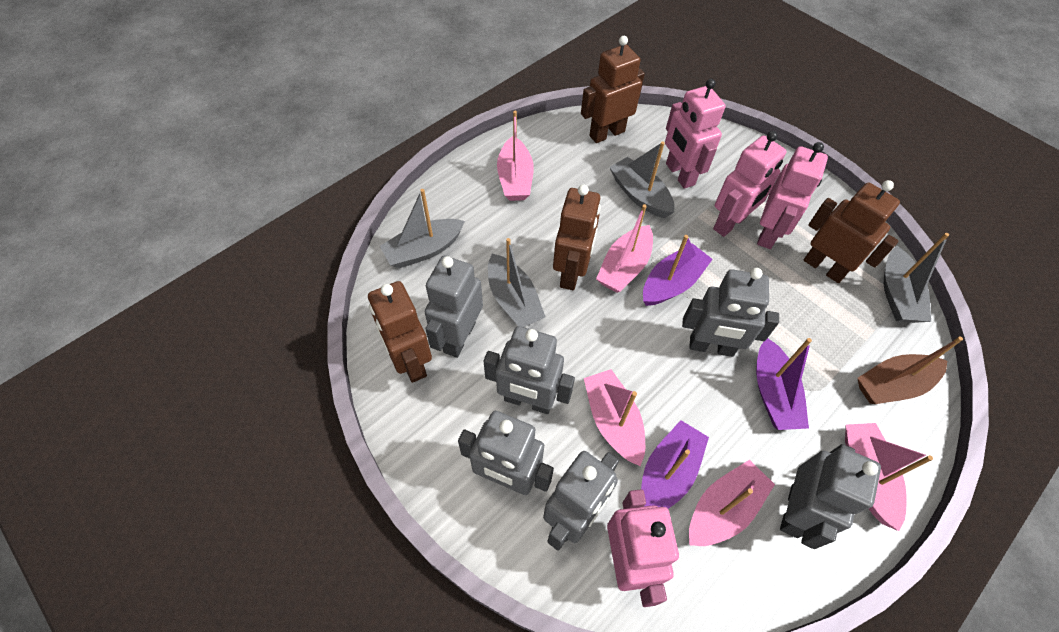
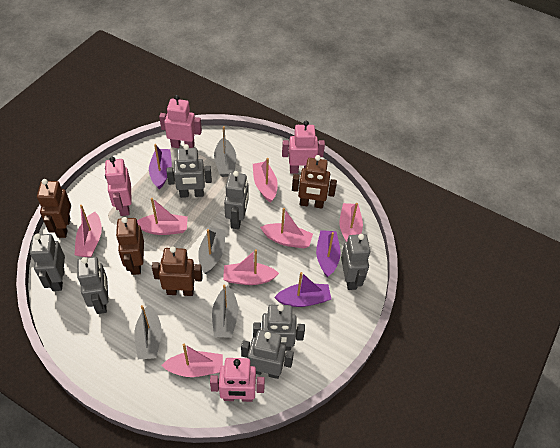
brown boat: 1 -> 0
grey robot: 6 -> 7
pink boat: 5 -> 7

